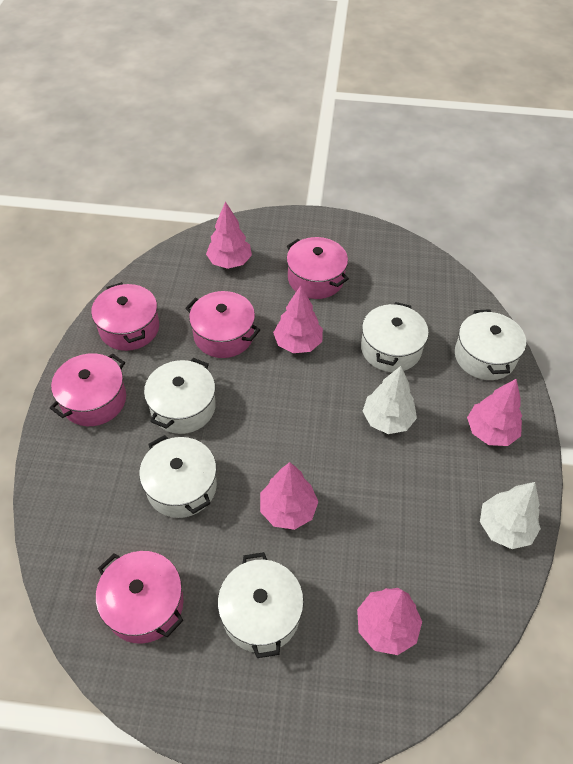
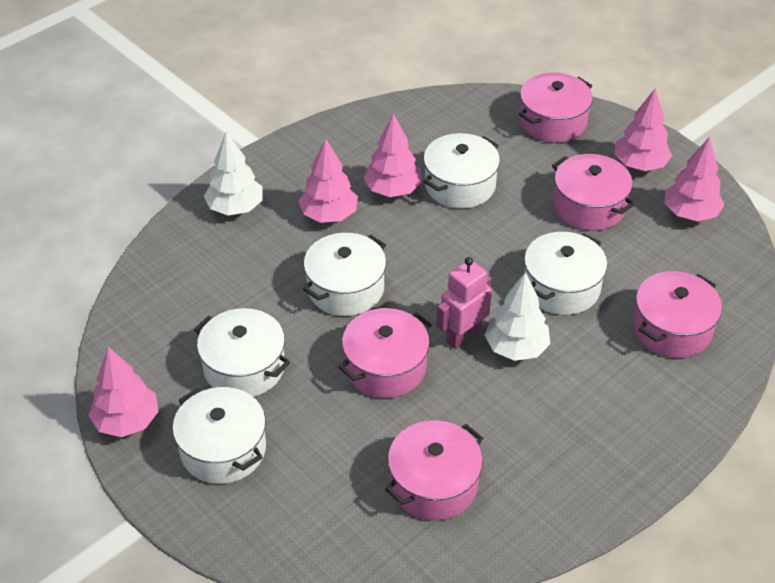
pink robot: 0 -> 1

